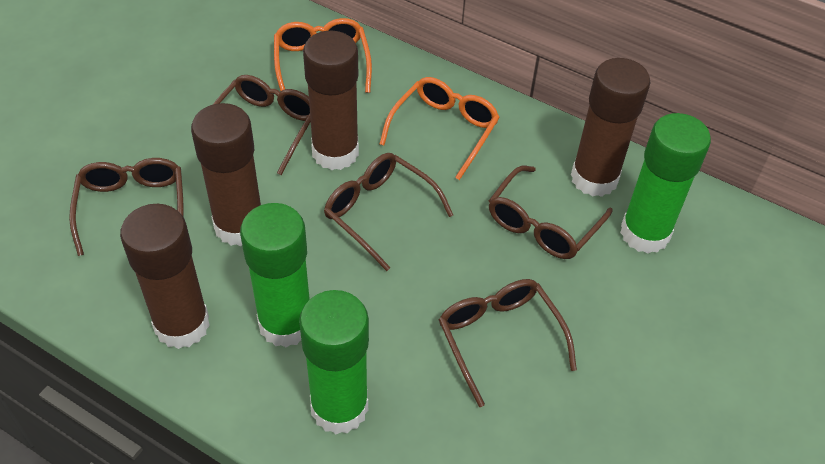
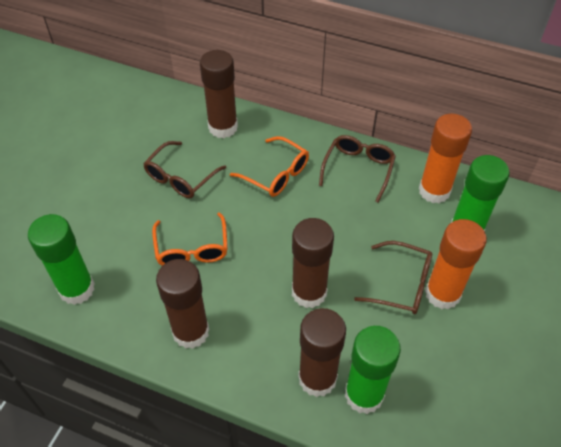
brown glasses: 5 -> 3
orange glue stick: 0 -> 2

